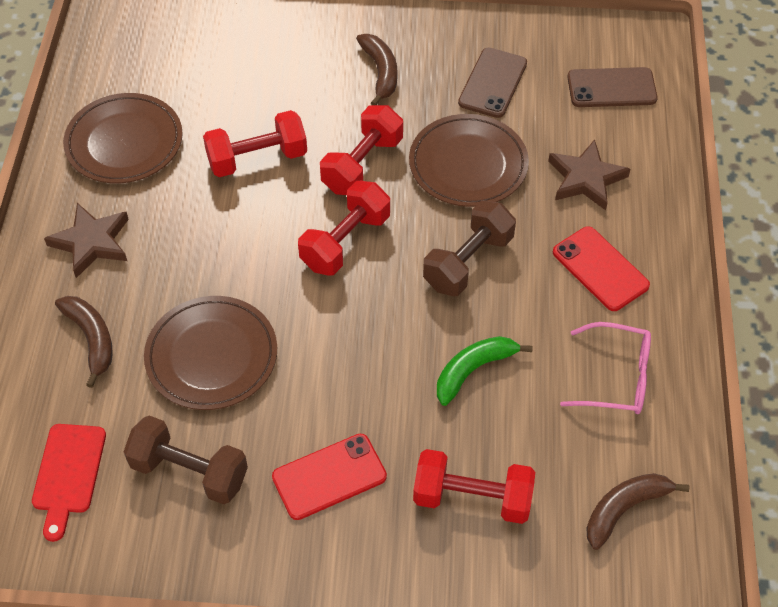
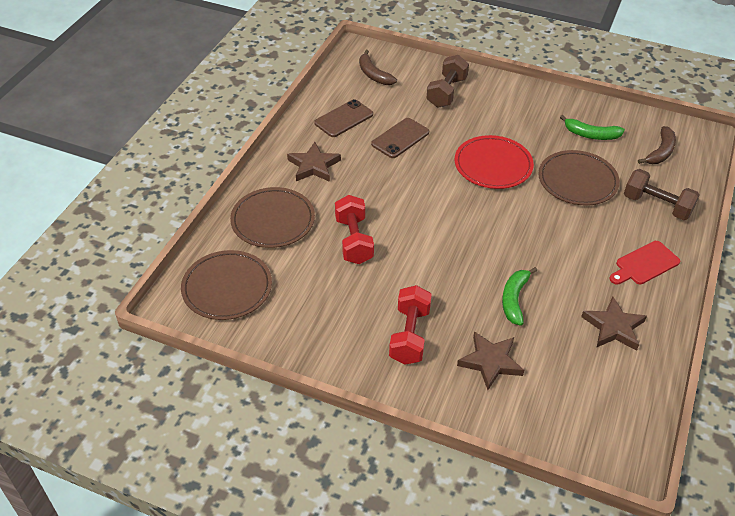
brown banana: 3 -> 2
brown star: 2 -> 3
green banana: 1 -> 2
pink glasses: 1 -> 0
red dumbbell: 4 -> 2
red phone: 2 -> 0
red plate: 0 -> 1

